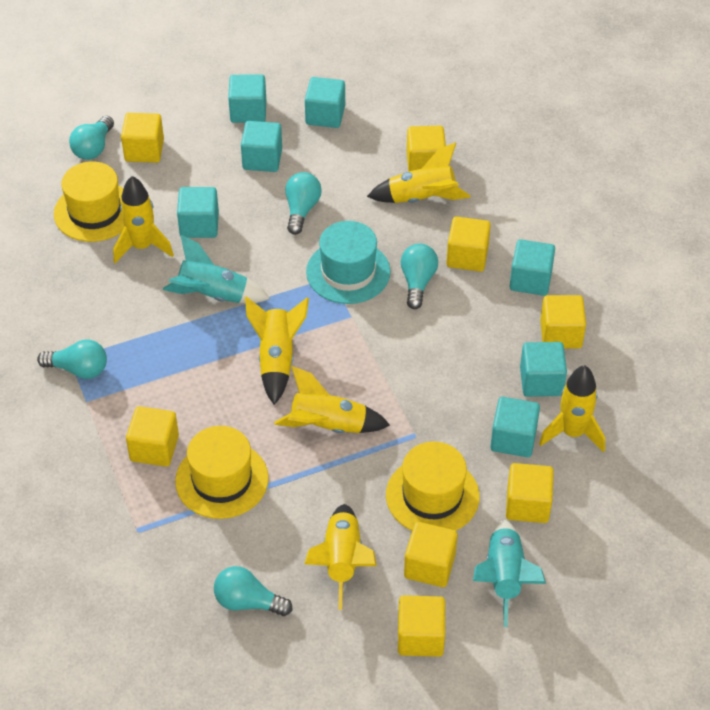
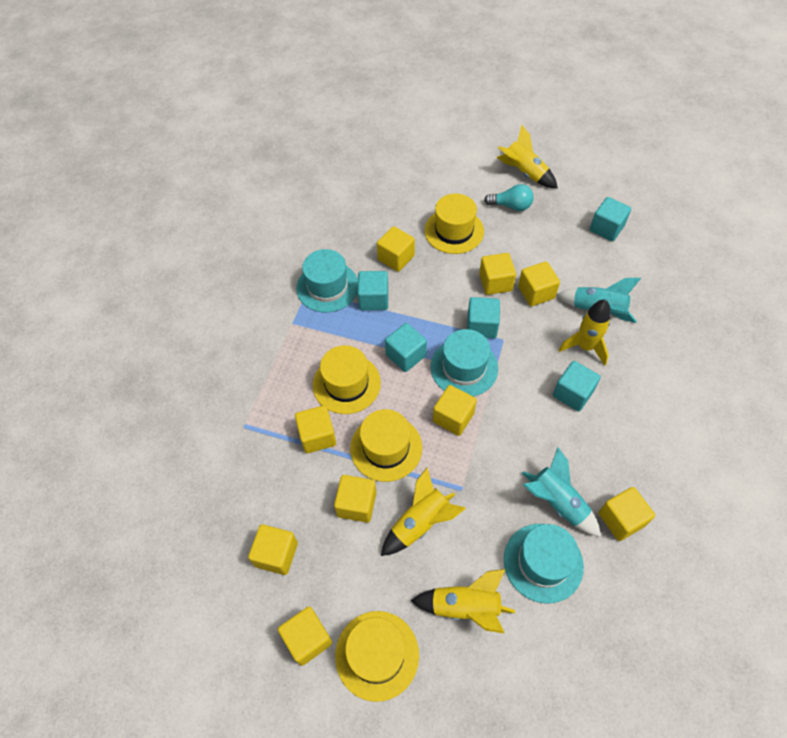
turquoise cube: 7 -> 5
turquoise hat: 1 -> 3
turquoise light bulb: 5 -> 1
yellow cube: 8 -> 9
yellow hat: 3 -> 4
yellow rocket: 6 -> 4

